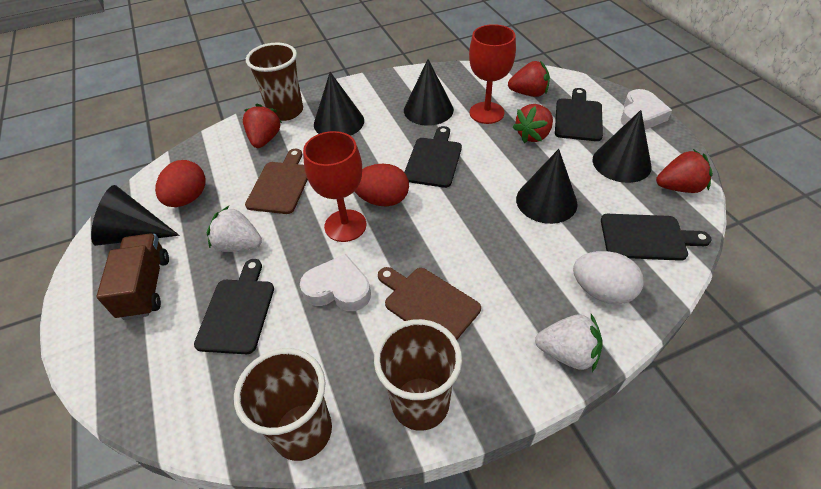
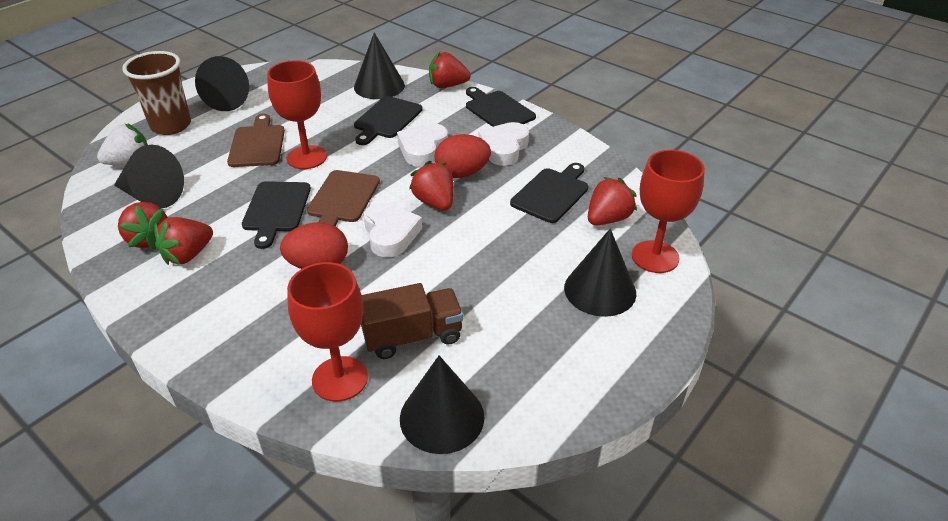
brown cup: 3 -> 1
red goblet: 2 -> 3
red strawberry: 4 -> 5
white egg: 1 -> 0
white heart: 2 -> 3
white strawberry: 2 -> 1

